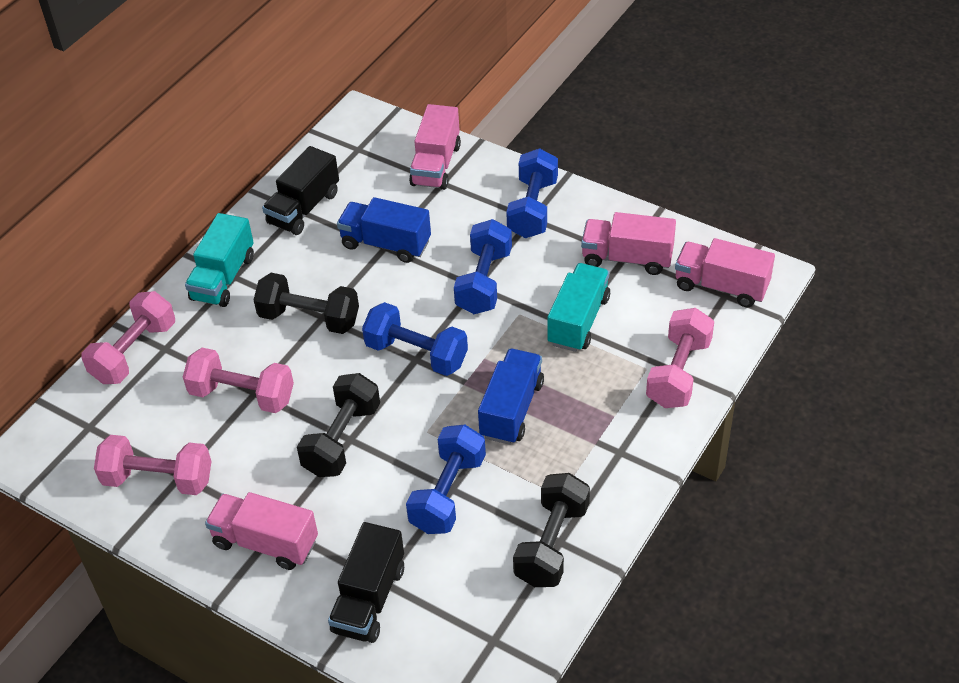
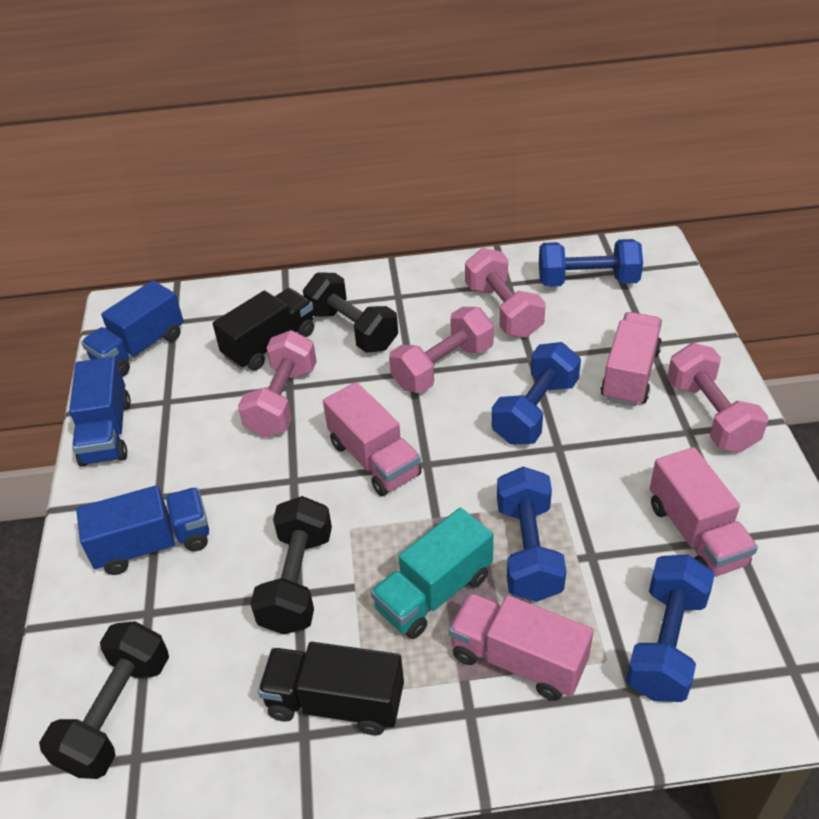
blue truck: 2 -> 3
turquoise truck: 2 -> 1

